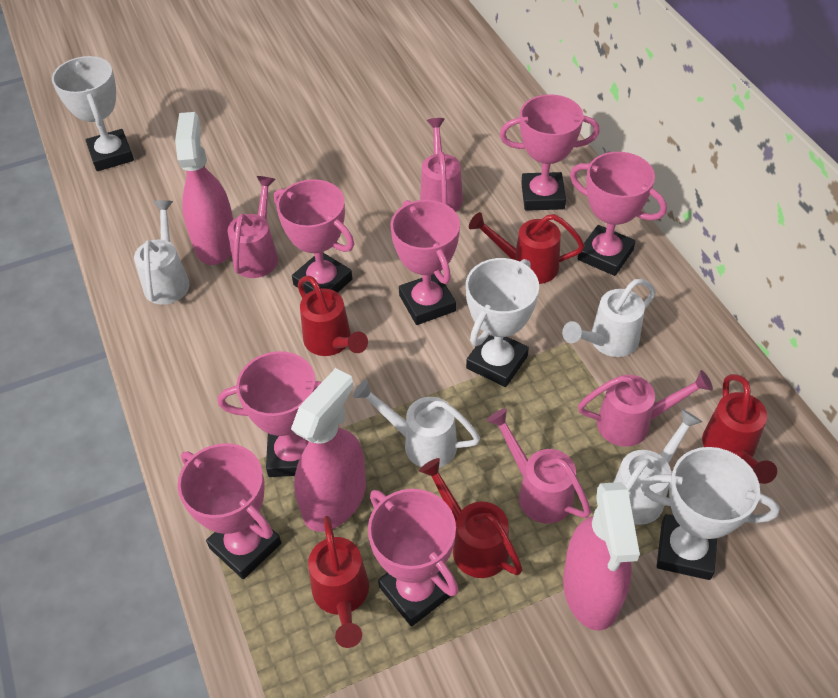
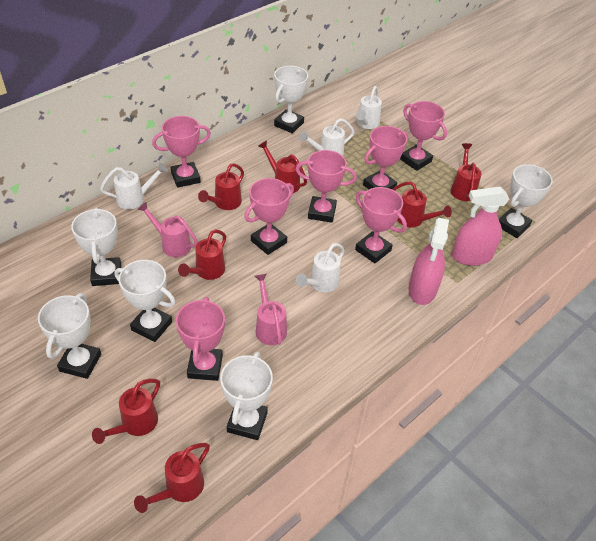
pink spray bottle: 3 -> 2
pink watering can: 4 -> 2
red watering can: 5 -> 7
white trophy: 3 -> 6

